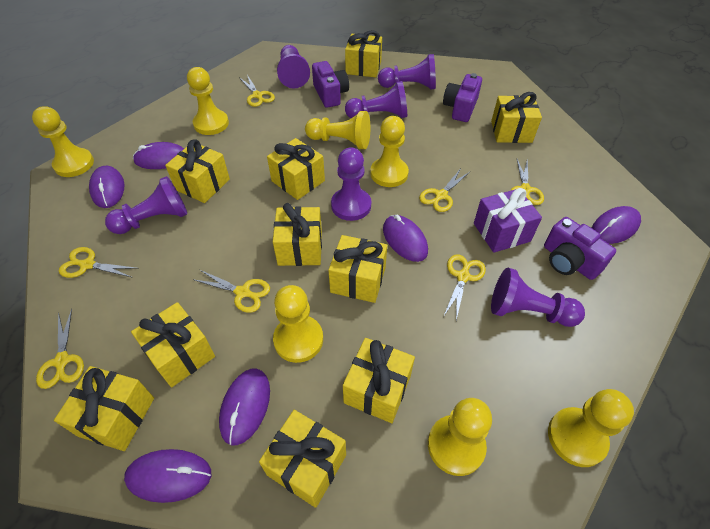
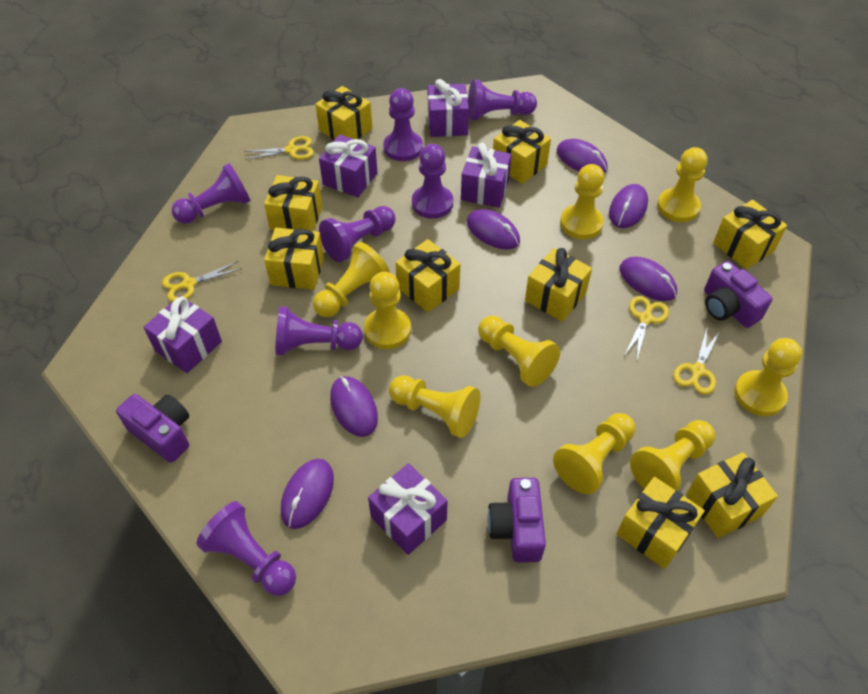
purple gift: 1 -> 5
purple pawn: 6 -> 7
yellow gift: 10 -> 9
yellow pawn: 7 -> 9
yellow scissors: 7 -> 4

